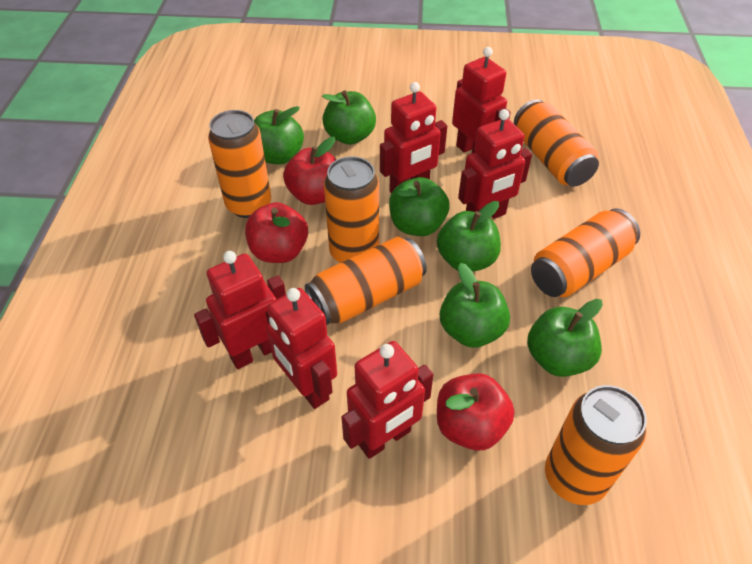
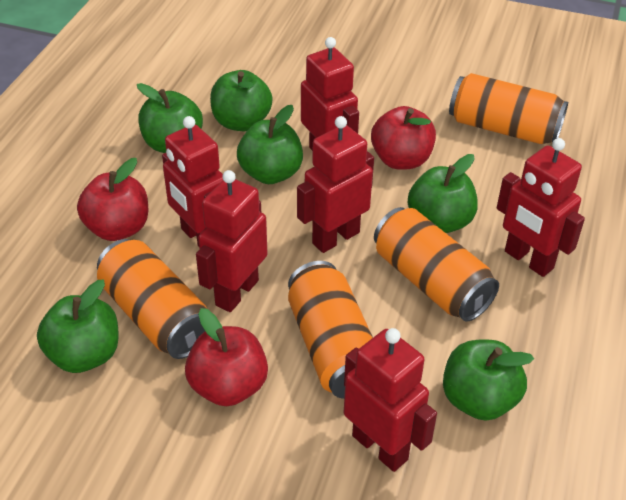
orange can: 6 -> 4

